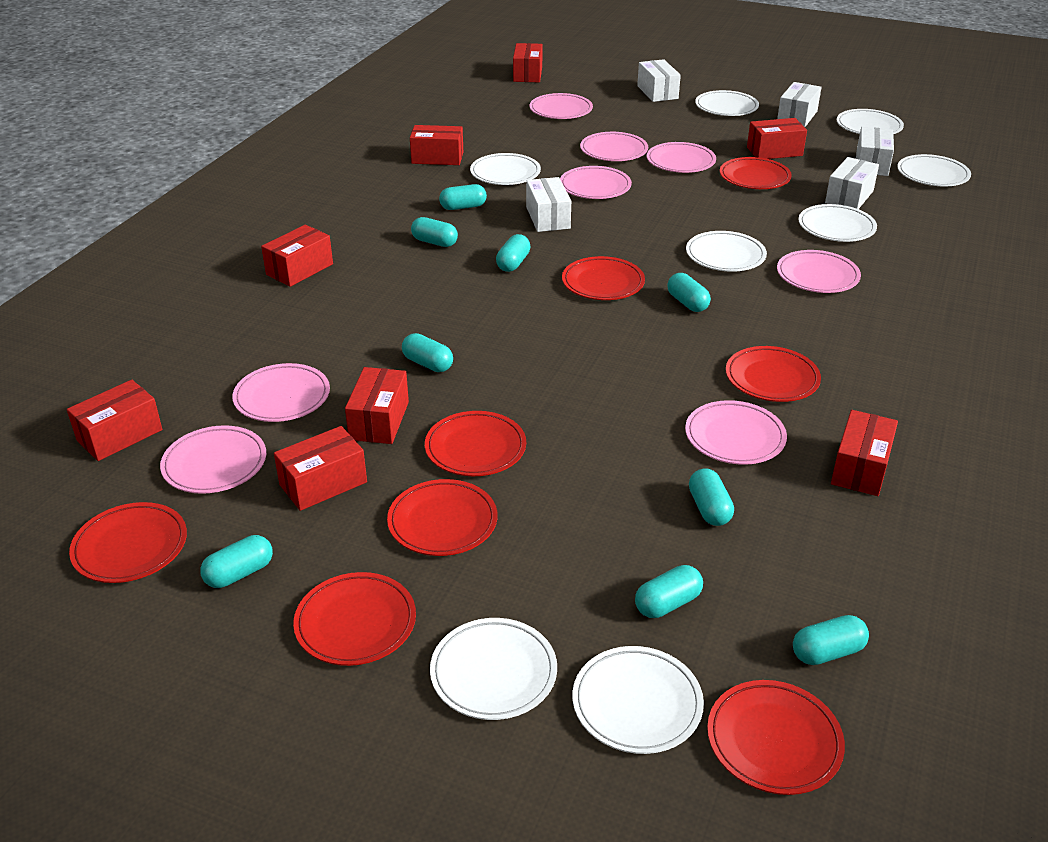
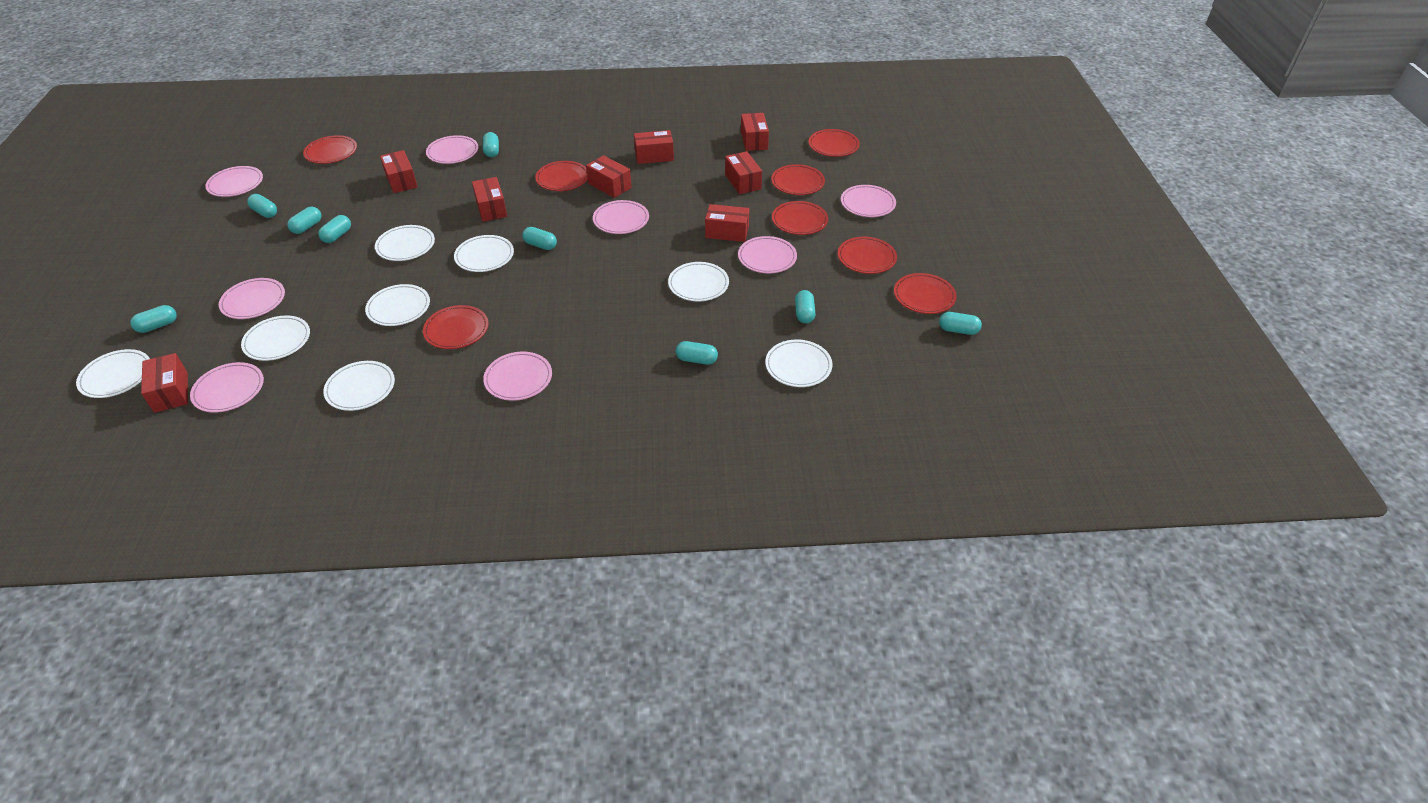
white box: 5 -> 0

